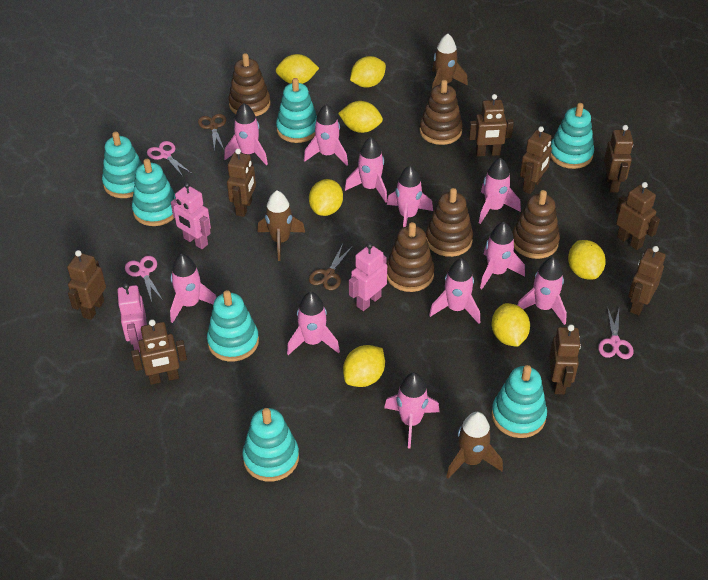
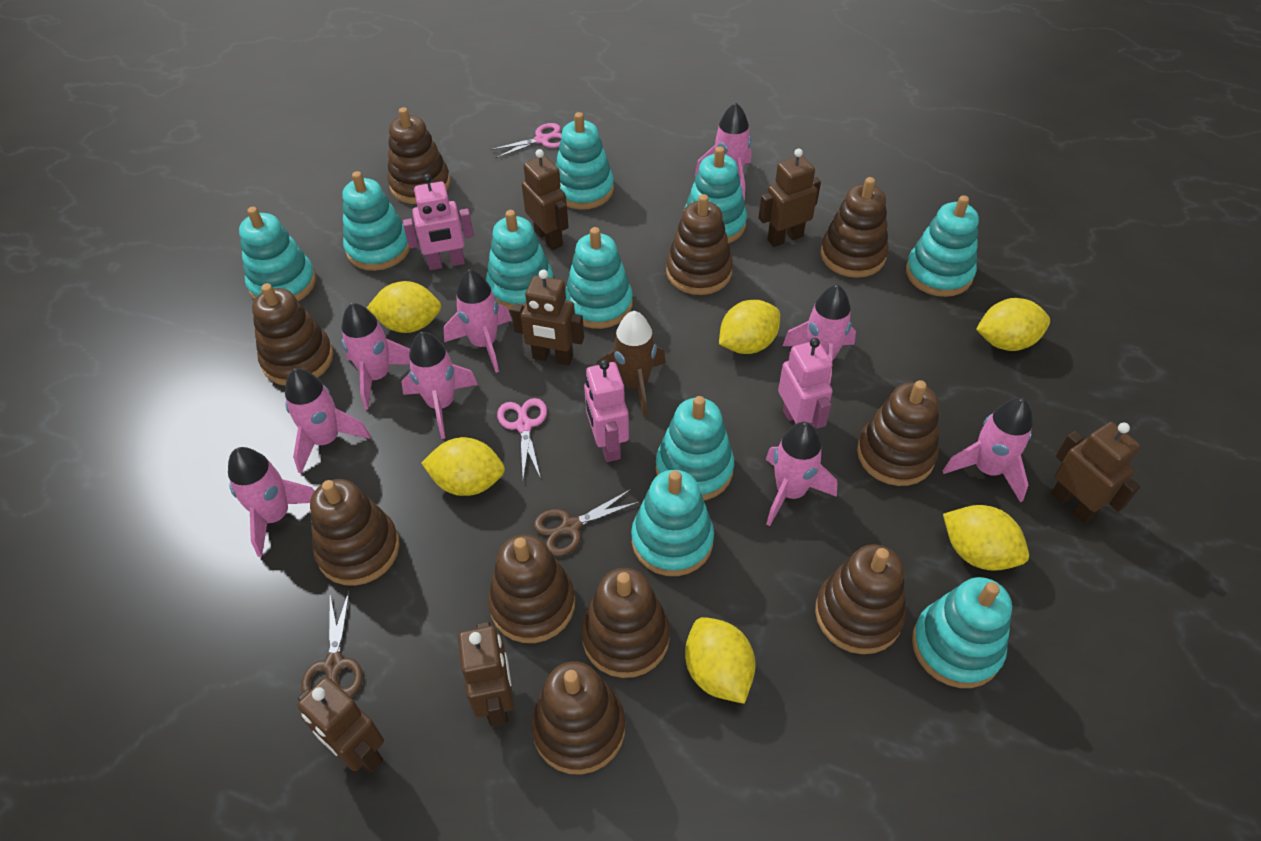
brown robot: 9 -> 6
brown rocket: 3 -> 1
brown stacking toy: 5 -> 10
pink rocket: 11 -> 9
pink scissors: 3 -> 2
turquoise stacking toy: 7 -> 10
yellow lemon: 7 -> 6

